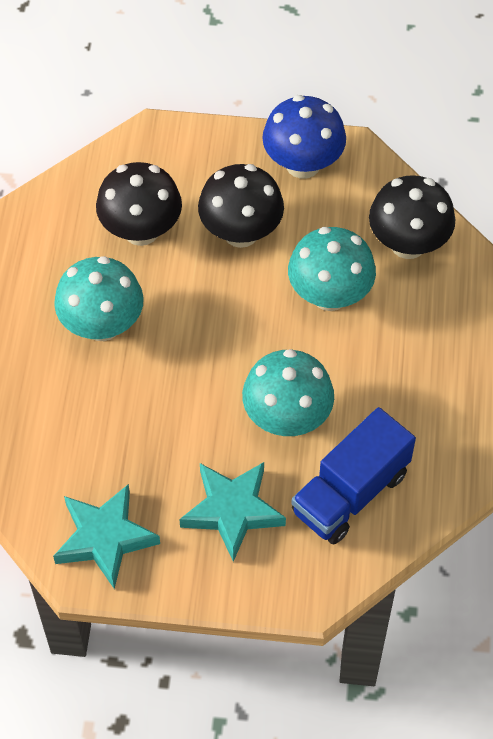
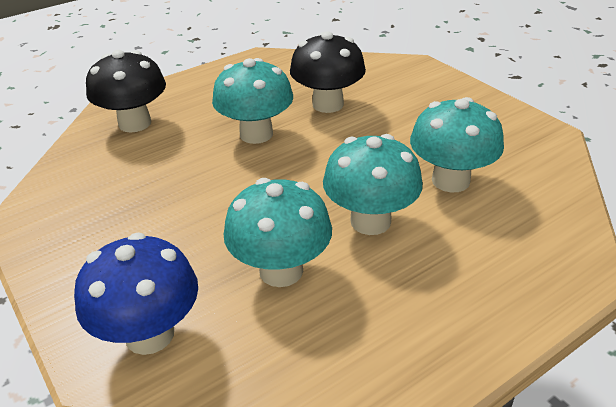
black mushroom: 3 -> 2
blue truck: 1 -> 0
turquoise mushroom: 3 -> 4
turquoise star: 2 -> 0

